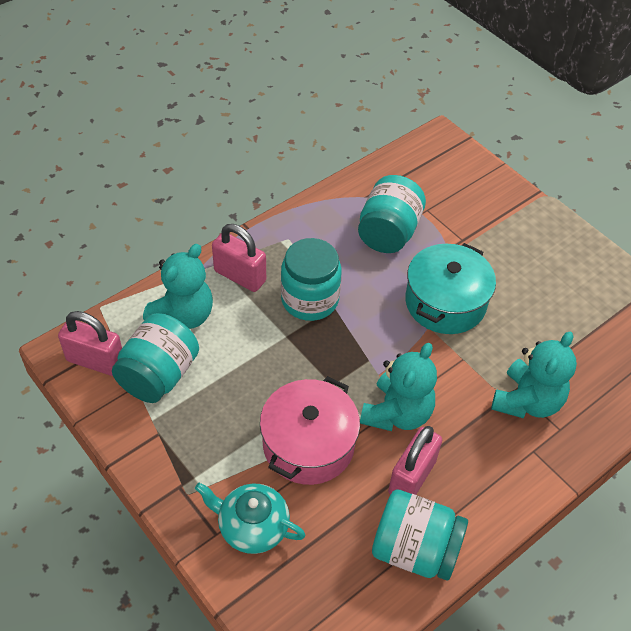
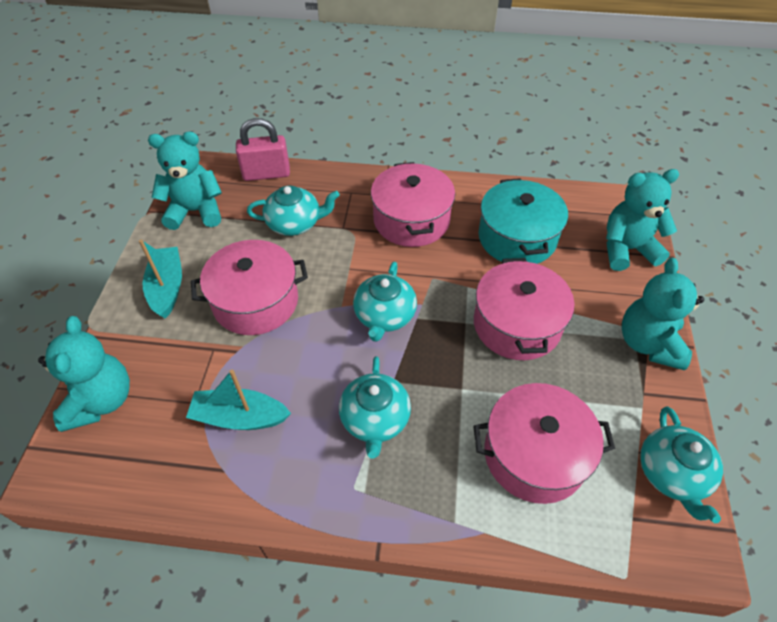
pink padlock: 3 -> 1
pink pot: 1 -> 4
turquoise boat: 0 -> 2
turquoise jar: 4 -> 0
turquoise teapot: 1 -> 4
turquoise teddy bear: 3 -> 4

